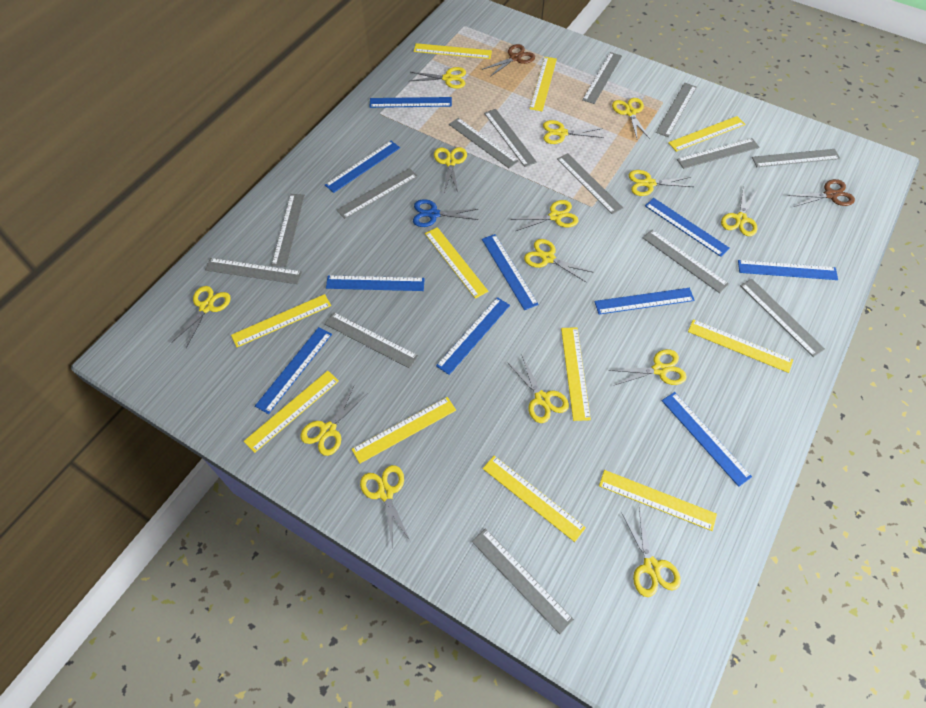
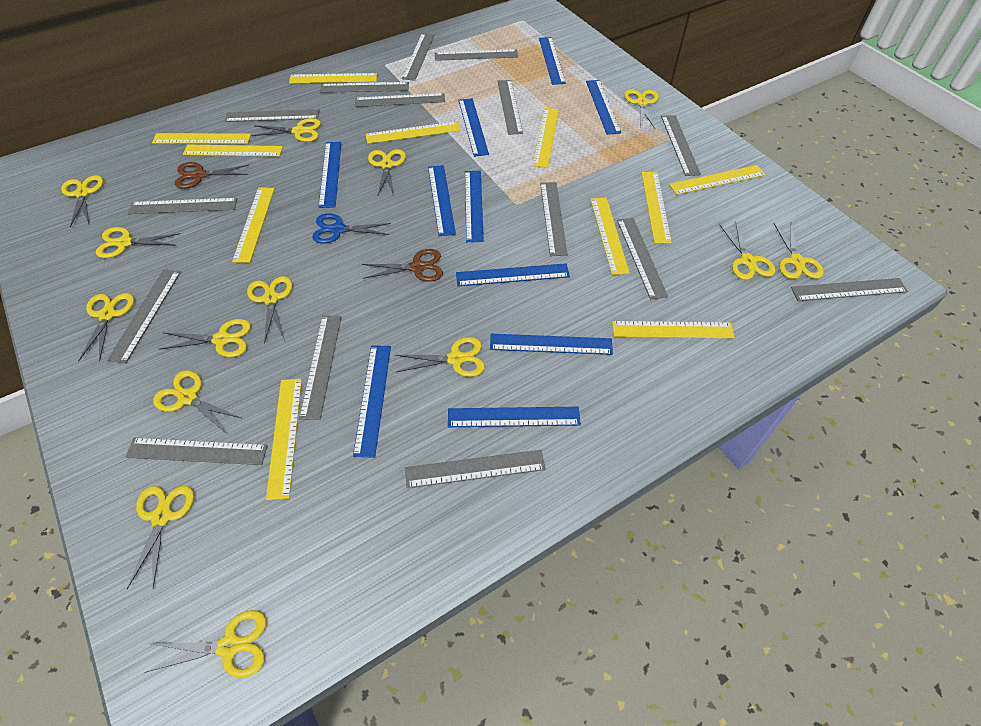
grey ruler: 14 -> 15

